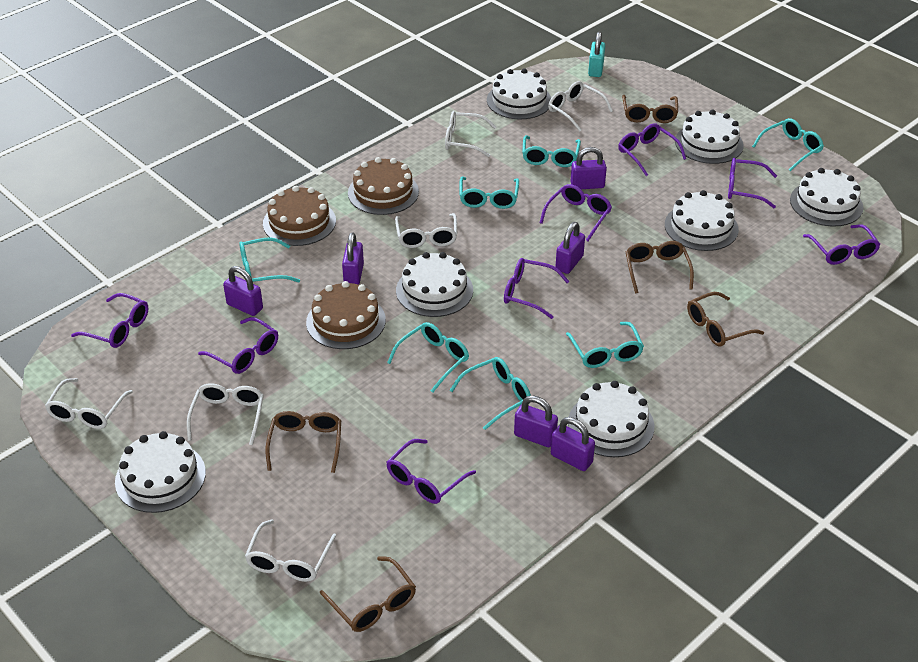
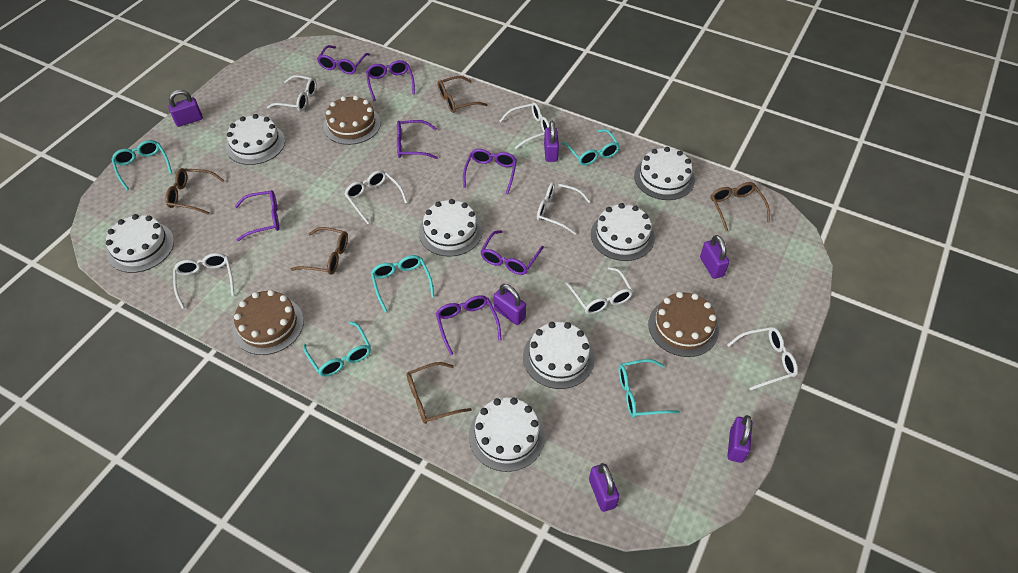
purple glasses: 8 -> 7
turquoise glasses: 7 -> 5
turquoise padlock: 1 -> 0
white glasses: 6 -> 7

